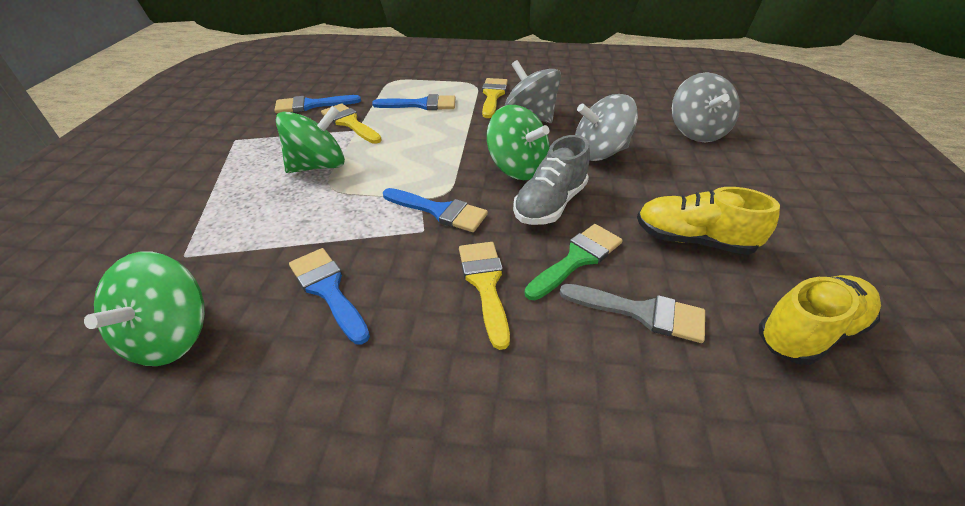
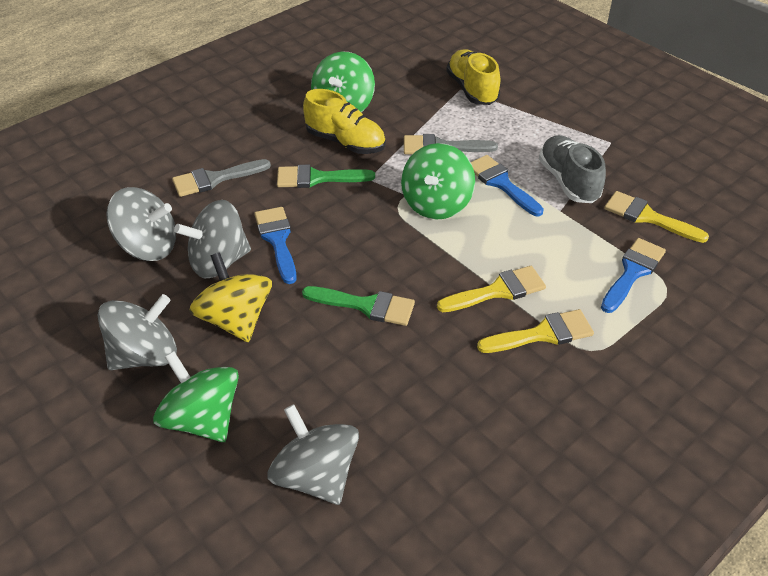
blue brush: 4 -> 3
green brush: 1 -> 2
grey brush: 1 -> 2
grey spinning top: 3 -> 4
yellow spinning top: 0 -> 1

